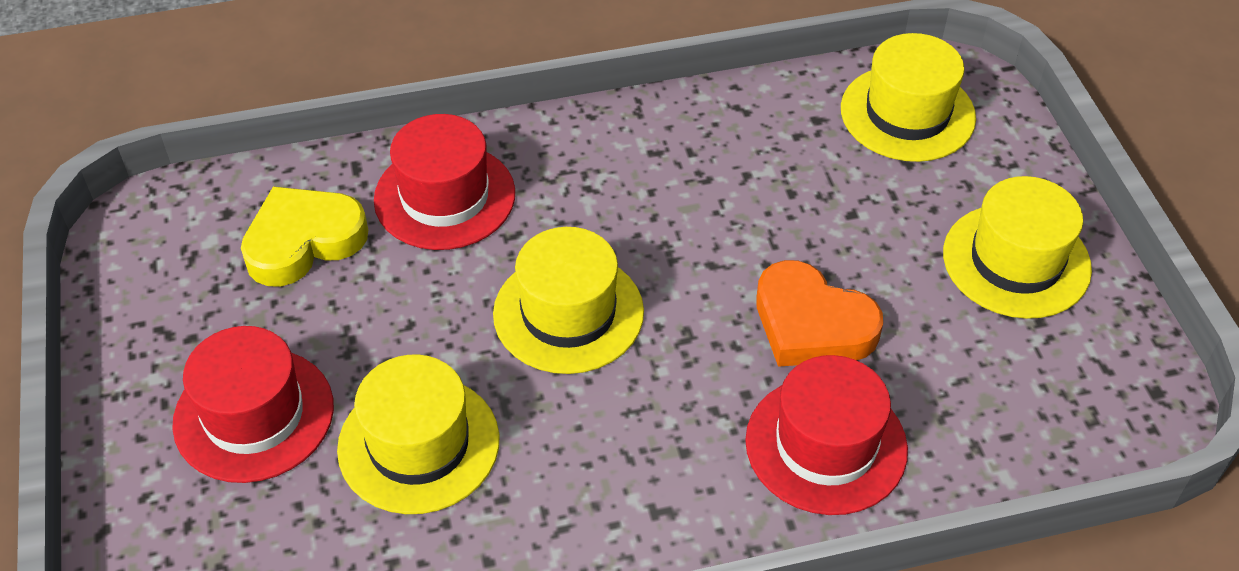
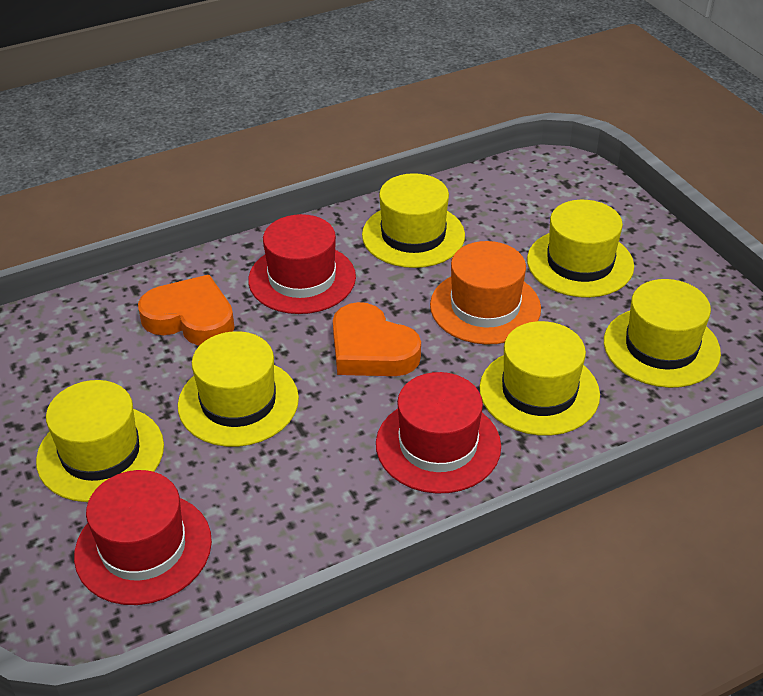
orange hat: 0 -> 1
orange heart: 1 -> 2
yellow hat: 4 -> 6
yellow heart: 1 -> 0

